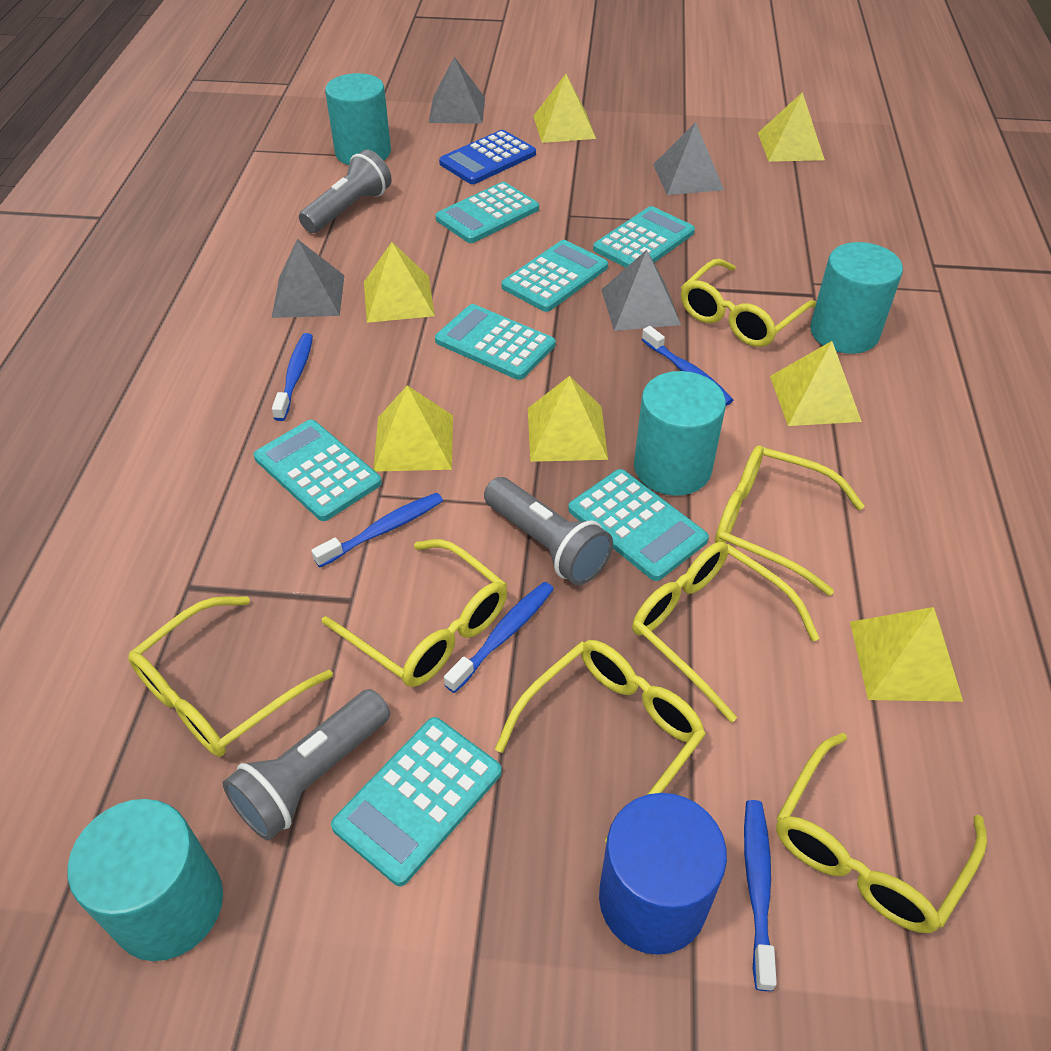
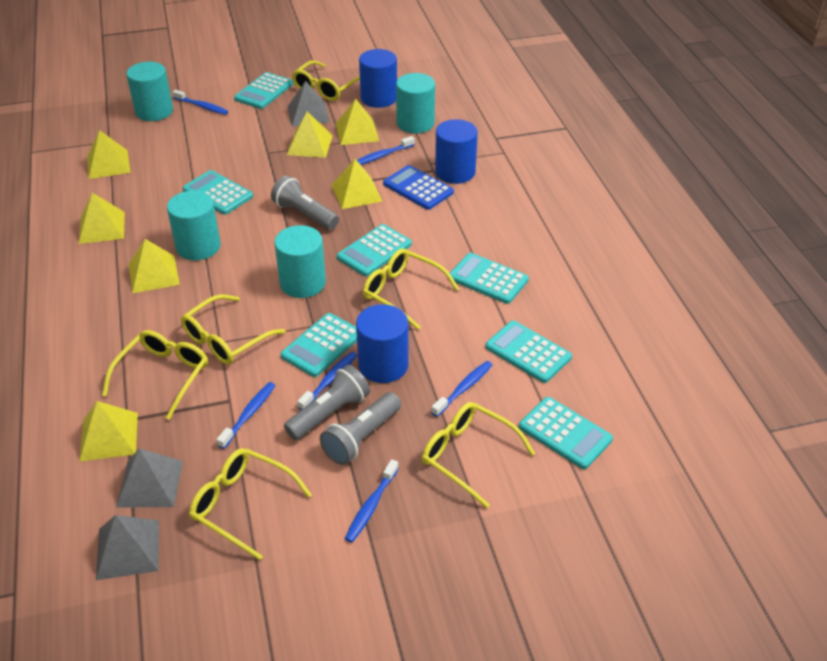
blue cylinder: 1 -> 3
blue toothbrush: 5 -> 6
grey pyramid: 4 -> 3
yellow glasses: 7 -> 6

